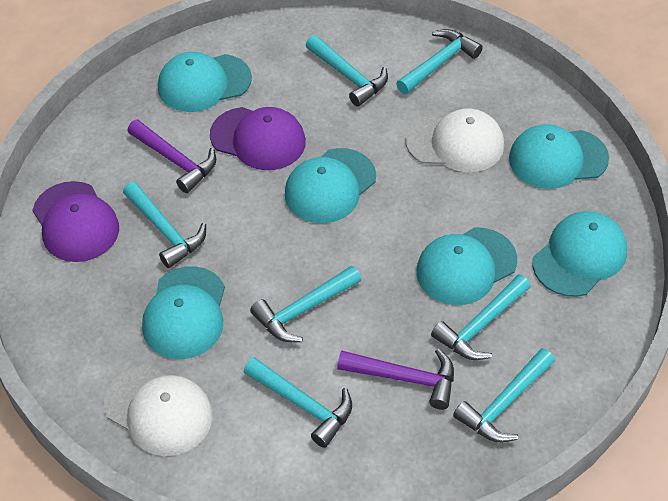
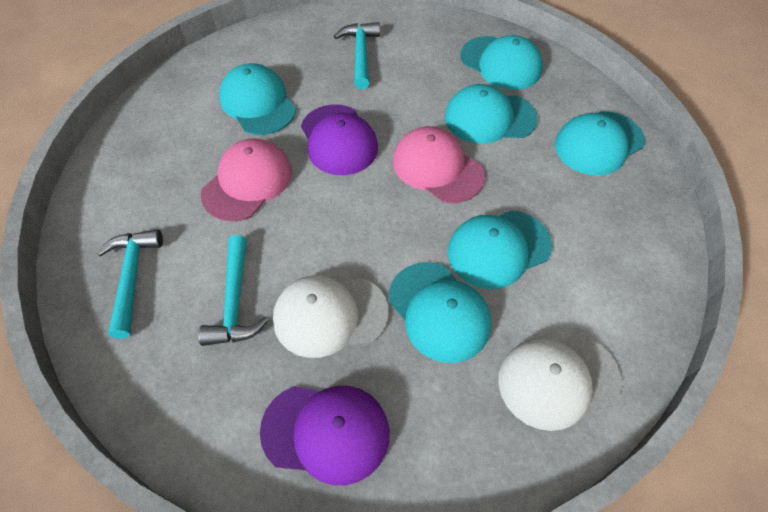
pink cap: 0 -> 2
purple hammer: 2 -> 0
turquoise hammer: 7 -> 3

